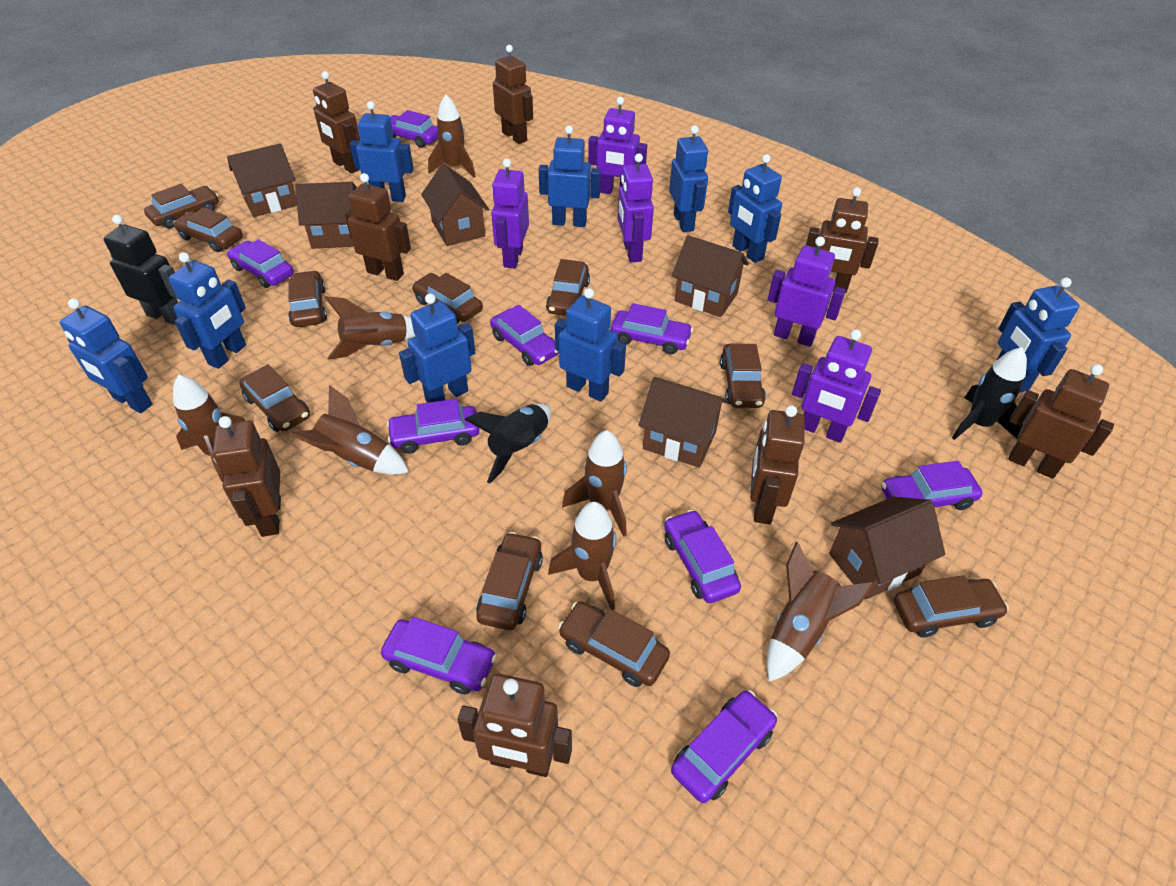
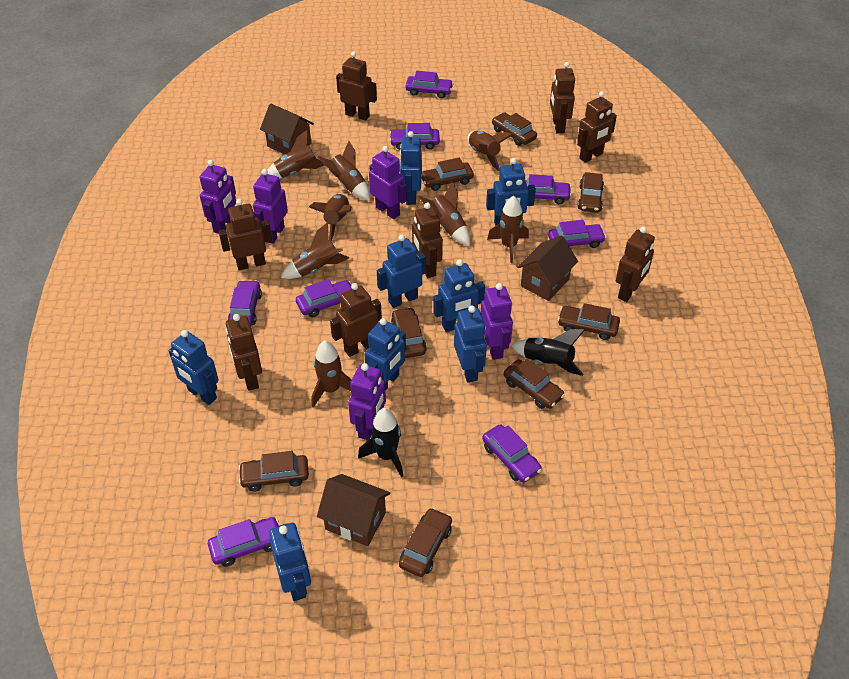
black robot: 1 -> 0
blue robot: 9 -> 8
brown car: 10 -> 8
brown house: 6 -> 3
brown rocket: 7 -> 8
purple car: 9 -> 8

